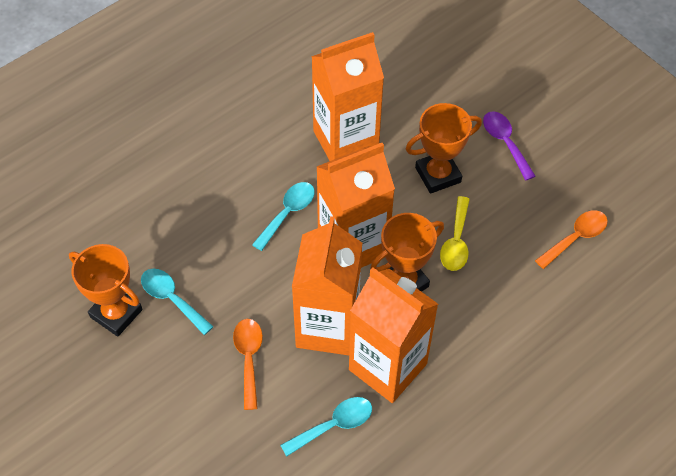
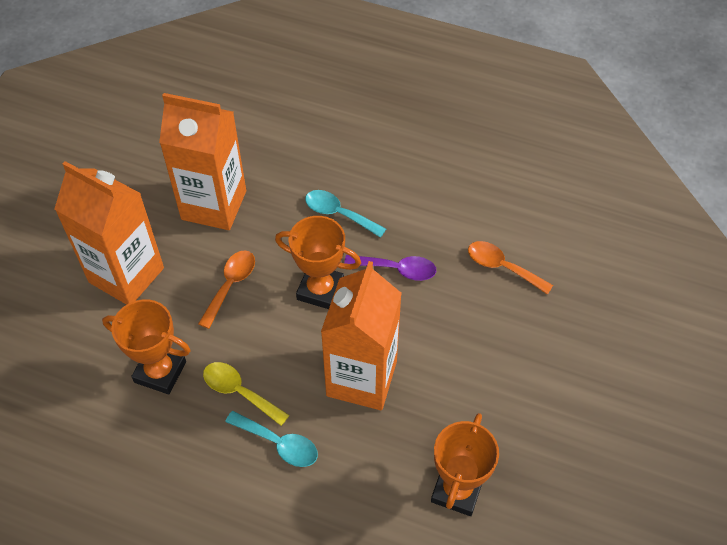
orange carton: 4 -> 3
turquoise spoon: 3 -> 2

